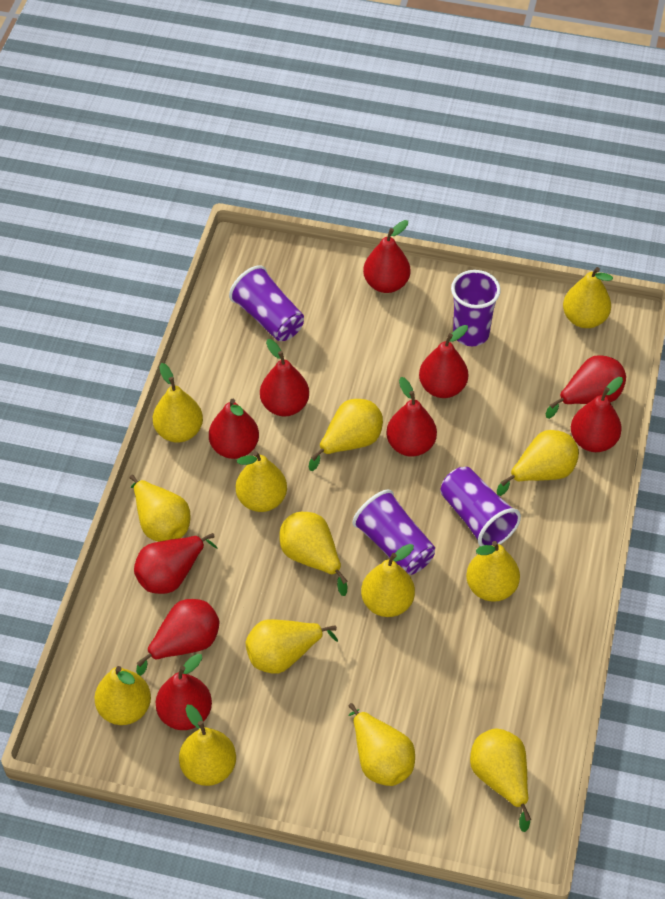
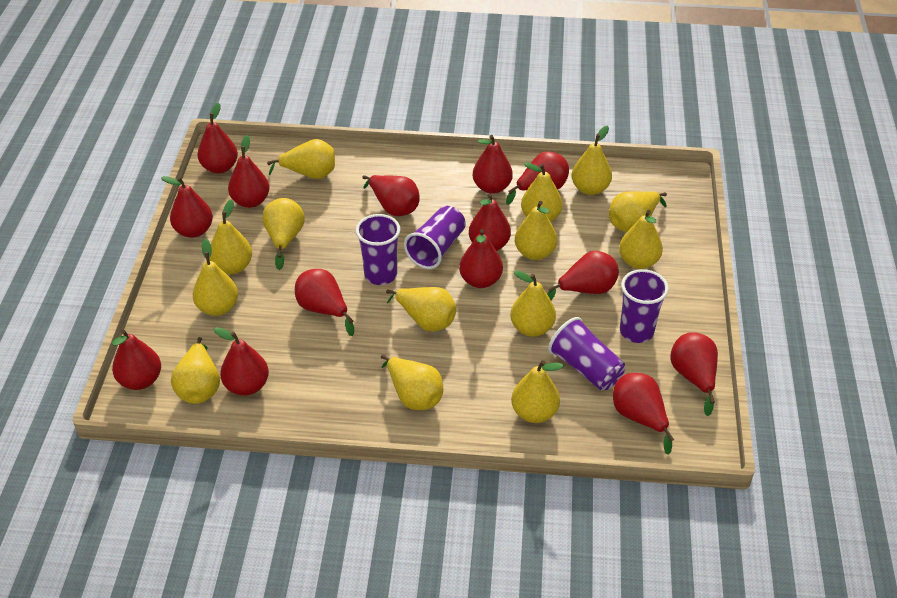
red pear: 10 -> 14

